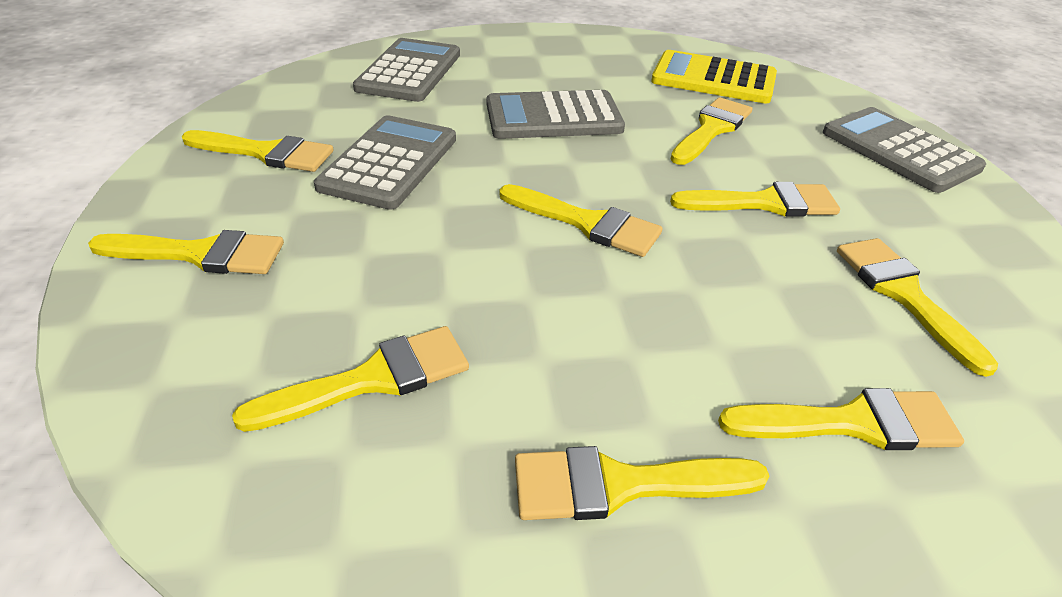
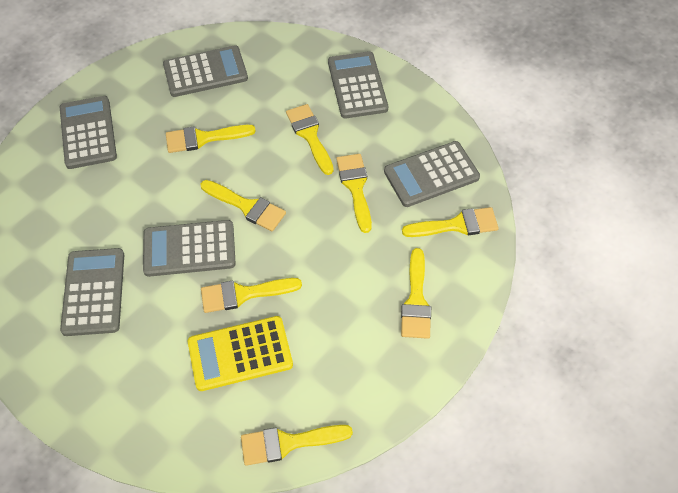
grey calculator: 4 -> 6
yellow brush: 9 -> 8

